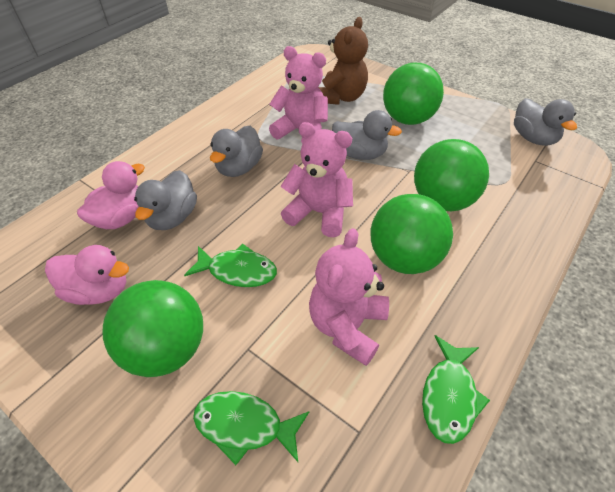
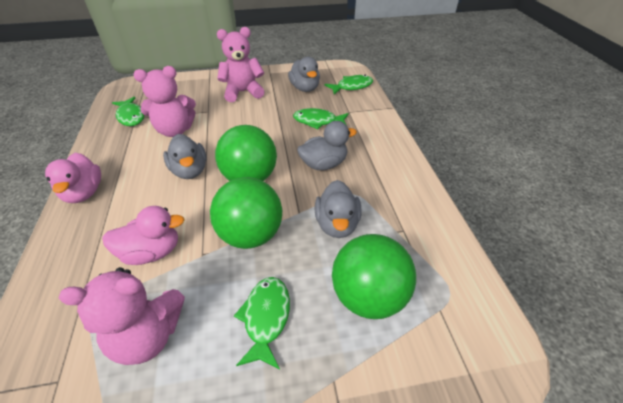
brown teddy bear: 1 -> 0
green ball: 4 -> 3
green fish: 3 -> 4

